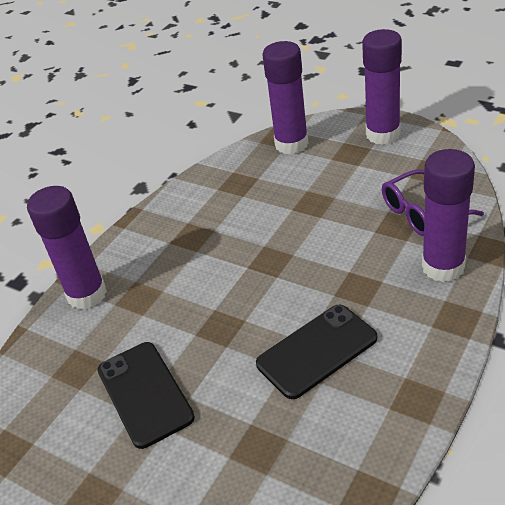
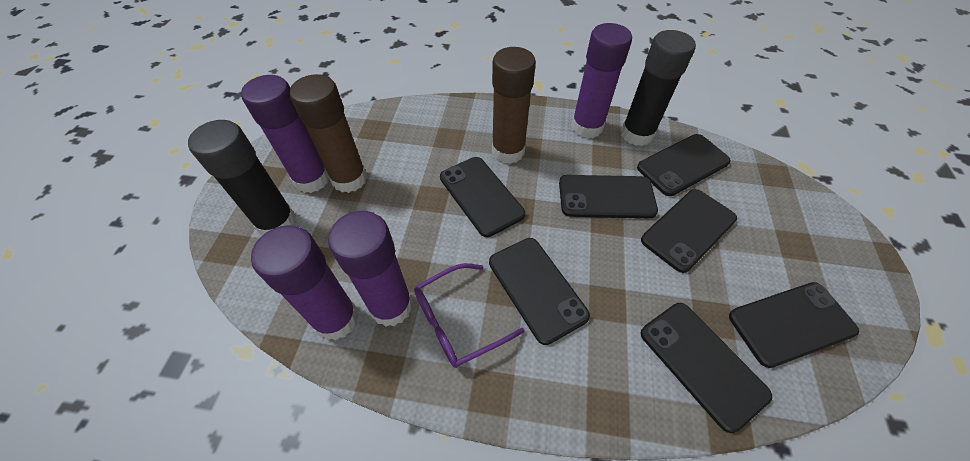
black glue stick: 0 -> 2
black phone: 2 -> 7
brown glue stick: 0 -> 2

